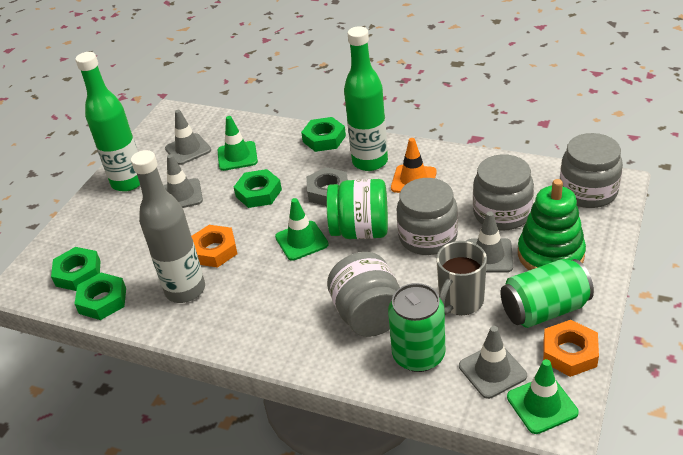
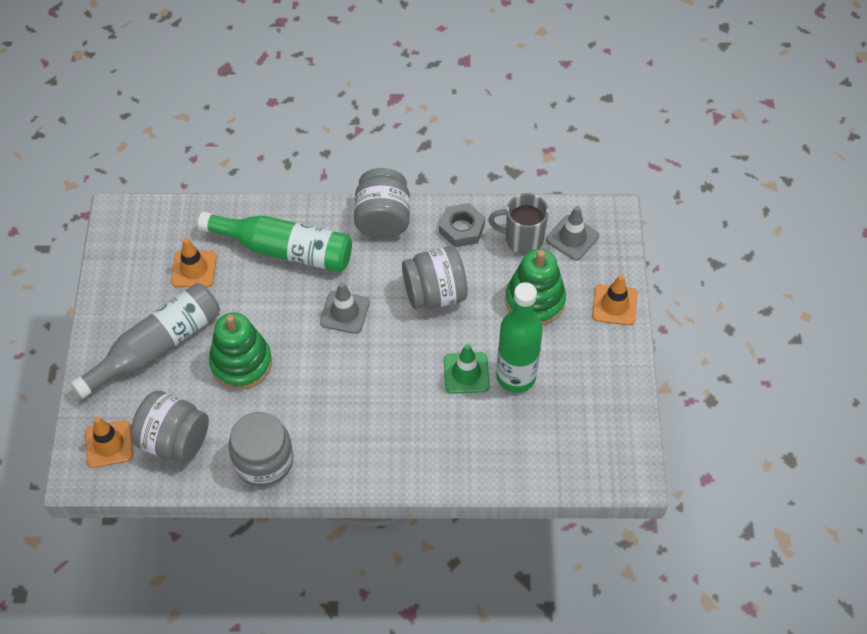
green can: 2 -> 0
green jar: 1 -> 0
green nut: 4 -> 0
green stacking toy: 1 -> 2
green traffic cone: 3 -> 1
grey traffic cone: 4 -> 2
orange nut: 2 -> 0
orange traffic cone: 1 -> 3

